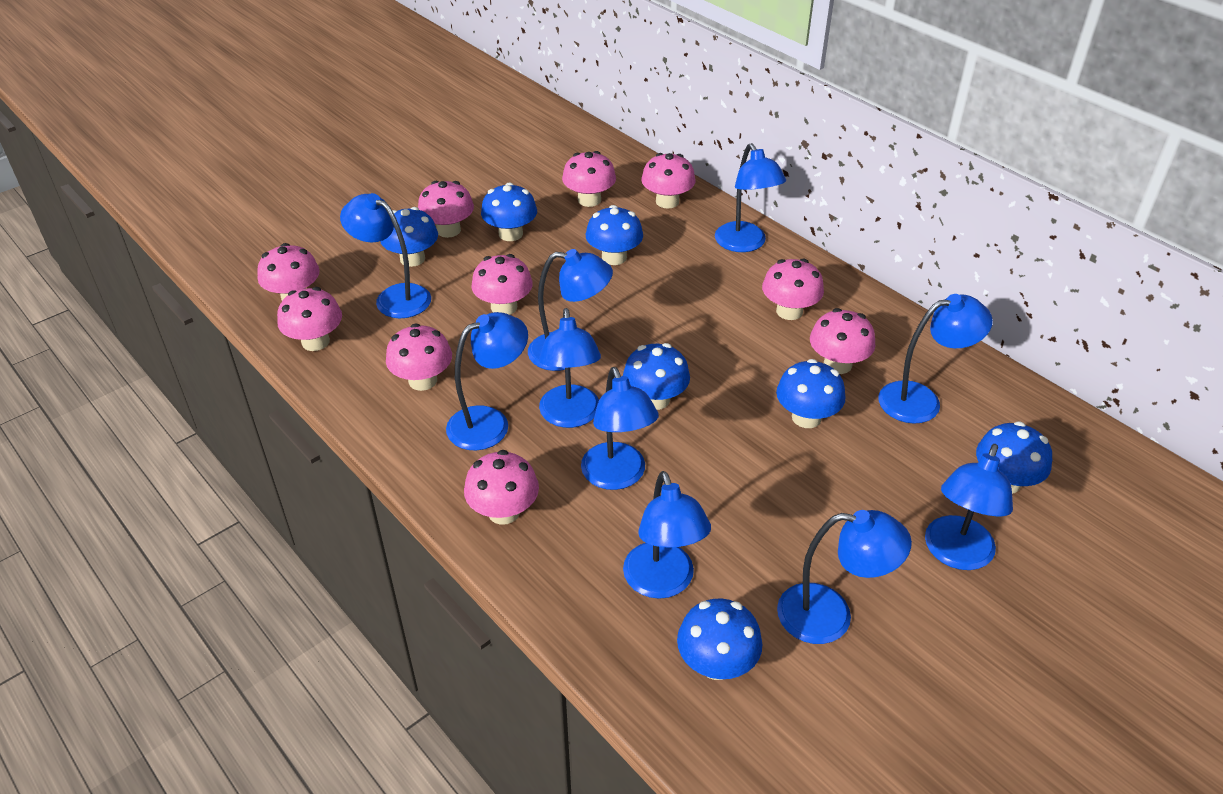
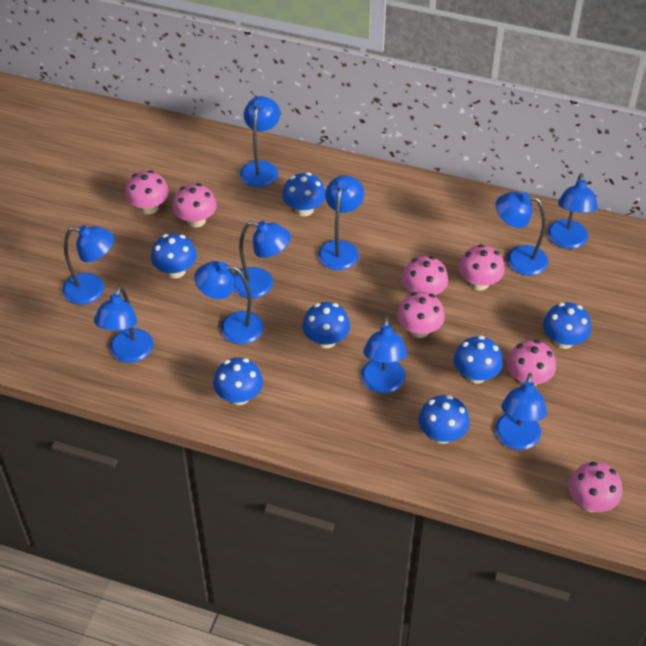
pink mushroom: 10 -> 7

